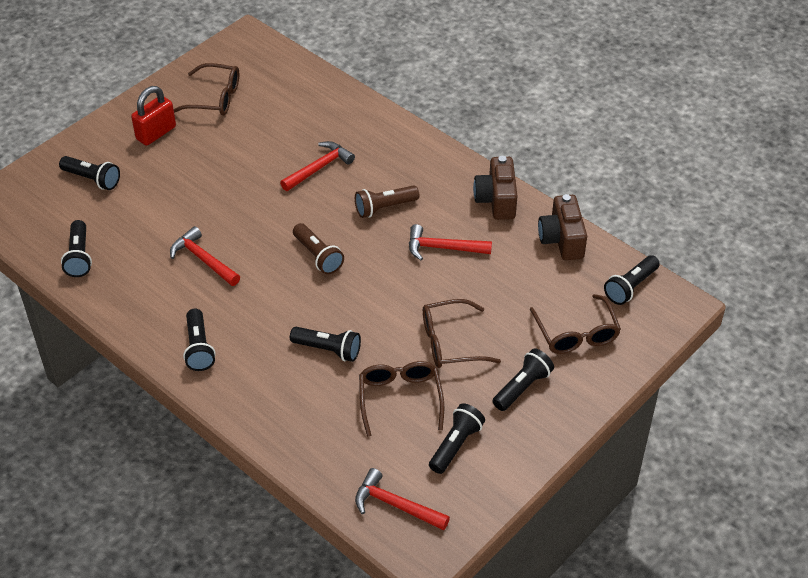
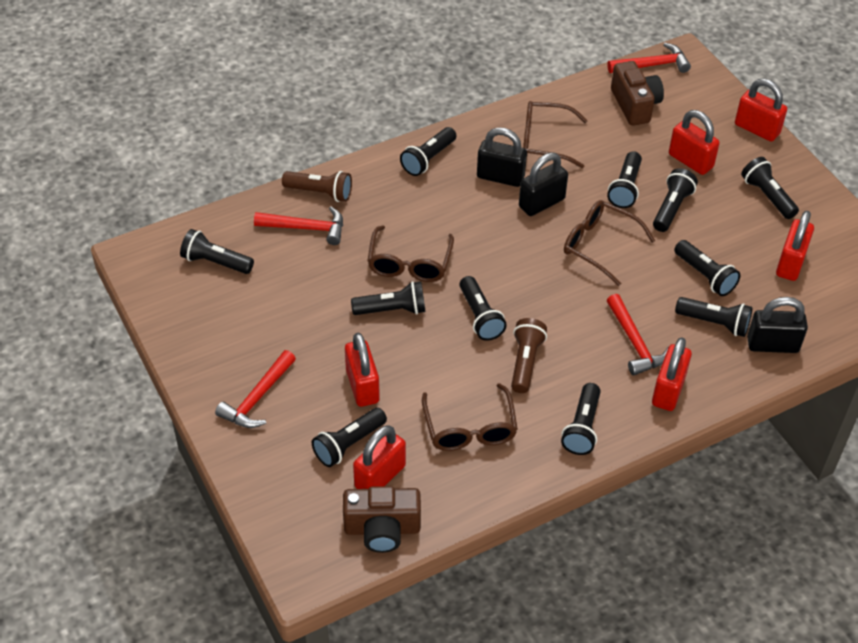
black flashlight: 7 -> 11
black padlock: 0 -> 3
red padlock: 1 -> 6

